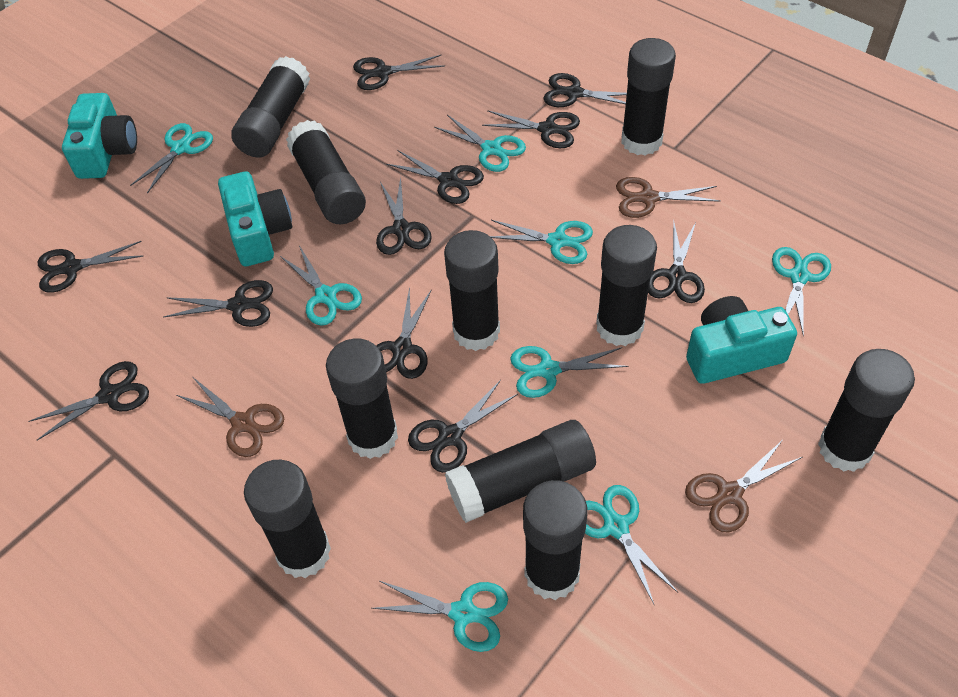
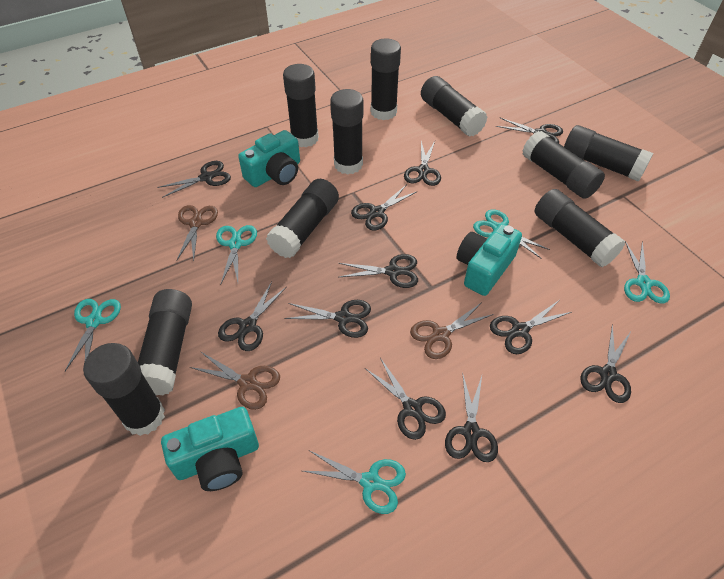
turquoise scissors: 8 -> 5

